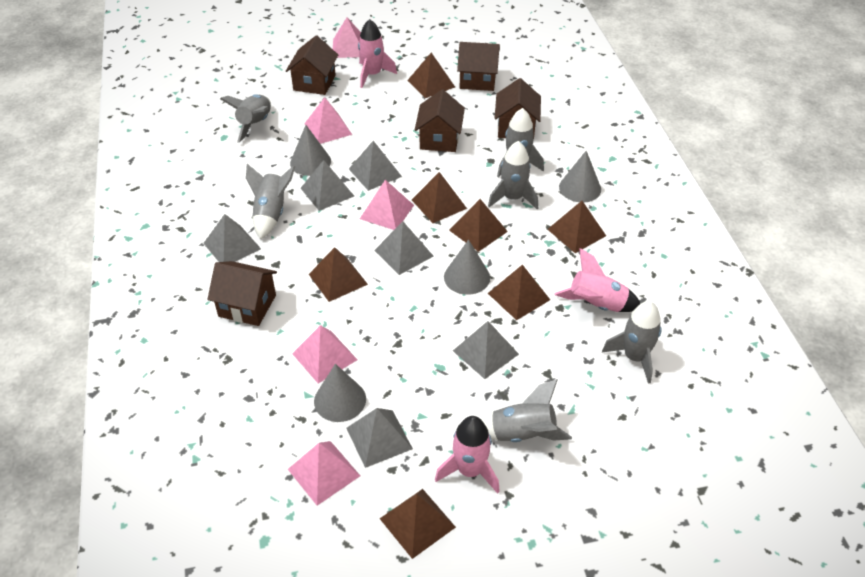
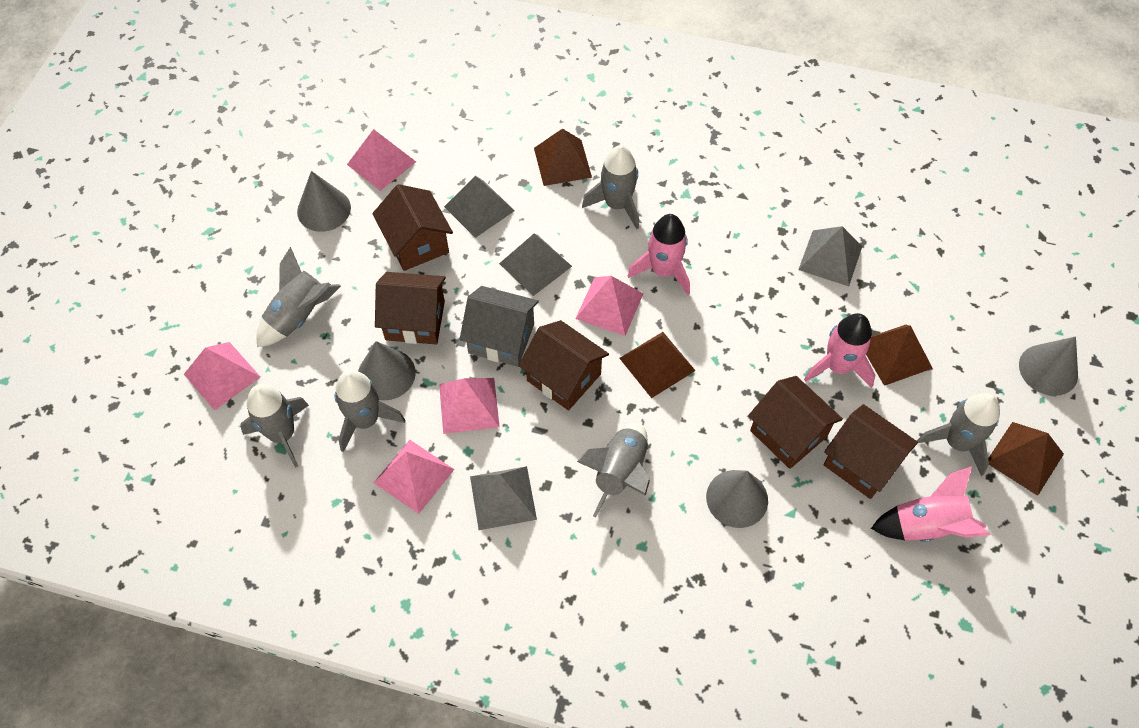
brown pyramid: 7 -> 4
grey house: 0 -> 1
grey pyramid: 6 -> 4

